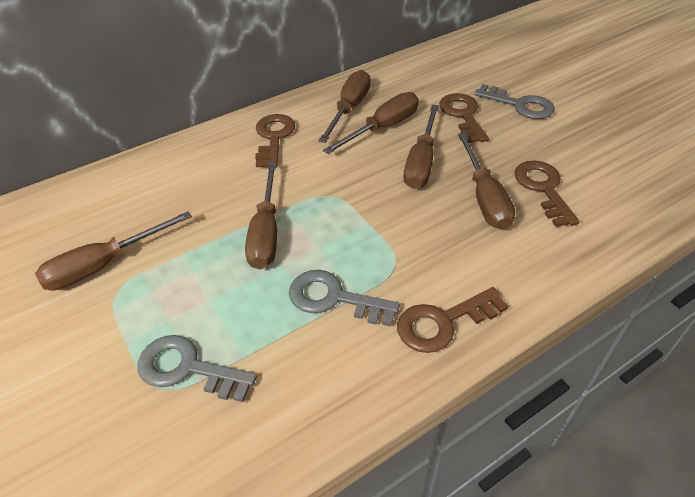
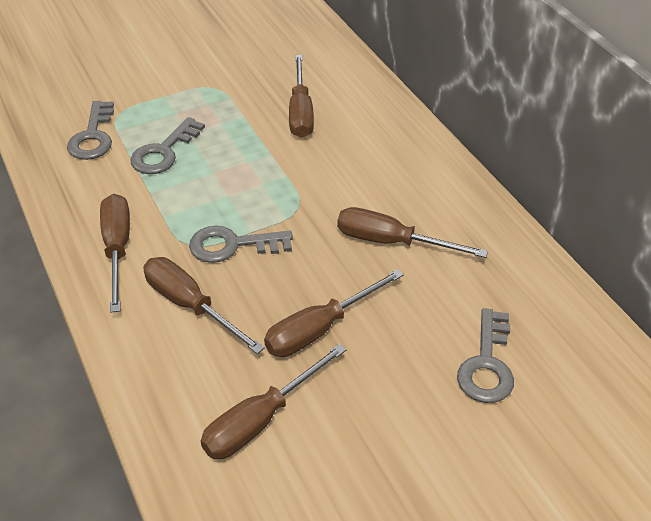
brown key: 4 -> 0
grey key: 3 -> 4

